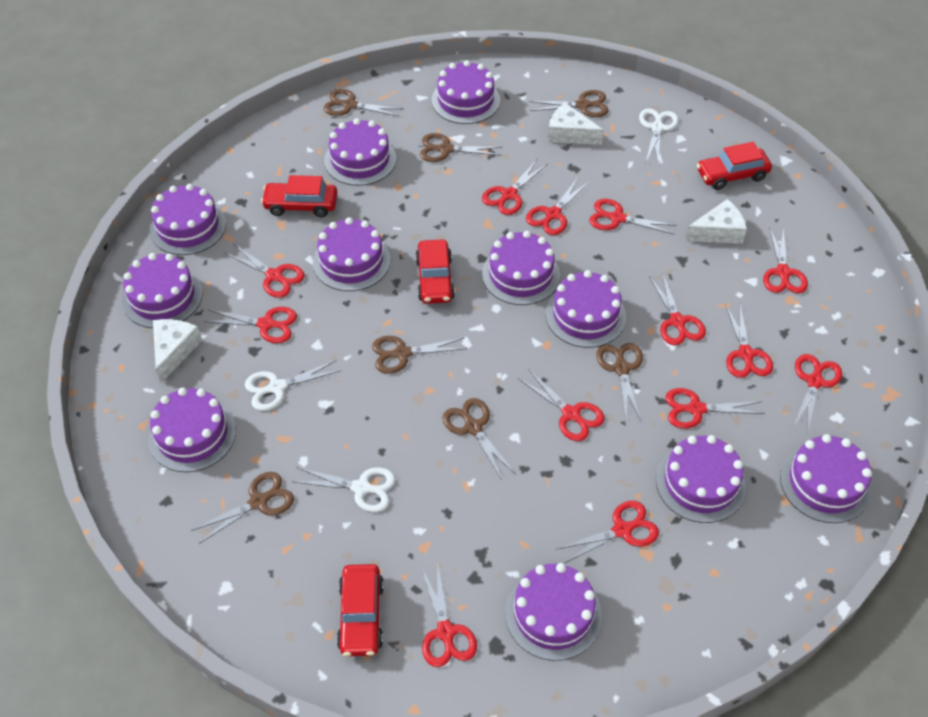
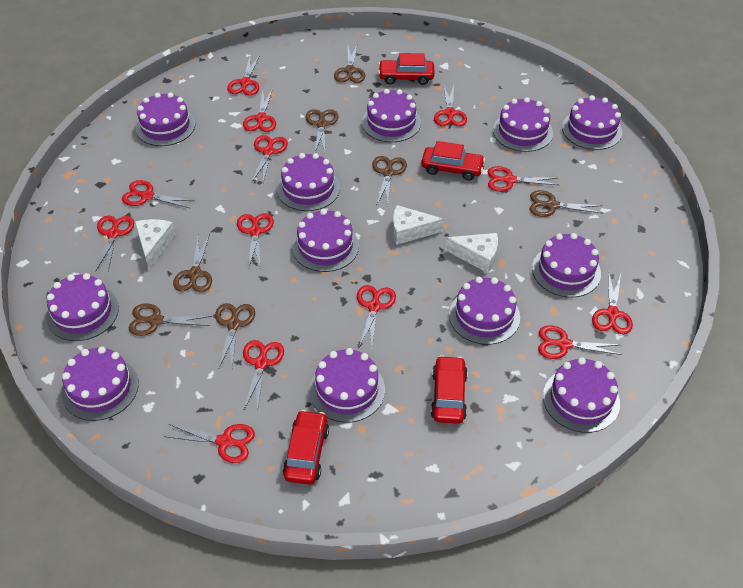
purple cake: 11 -> 12
white scissors: 3 -> 0

